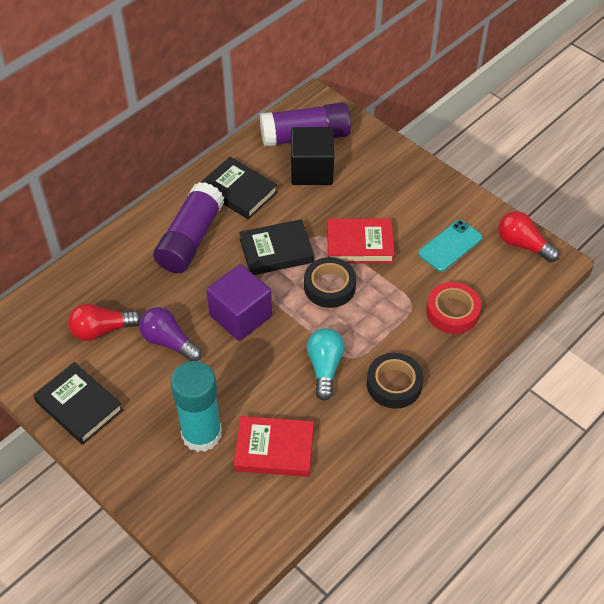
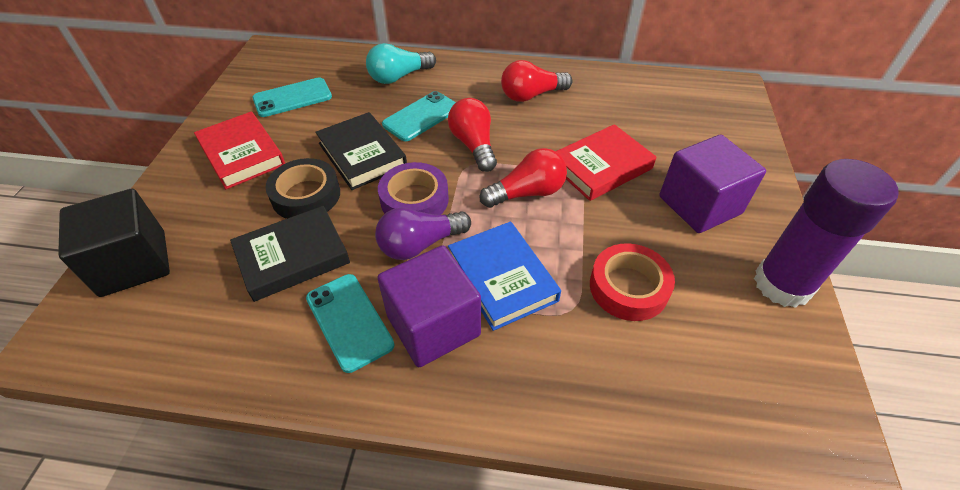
black book: 3 -> 2
black tape: 2 -> 1
blue book: 0 -> 1
purple cube: 1 -> 2
purple glue stick: 2 -> 1
purple tape: 0 -> 1
red light bulb: 2 -> 3
turquoise glue stick: 1 -> 0
turquoise phone: 1 -> 3

